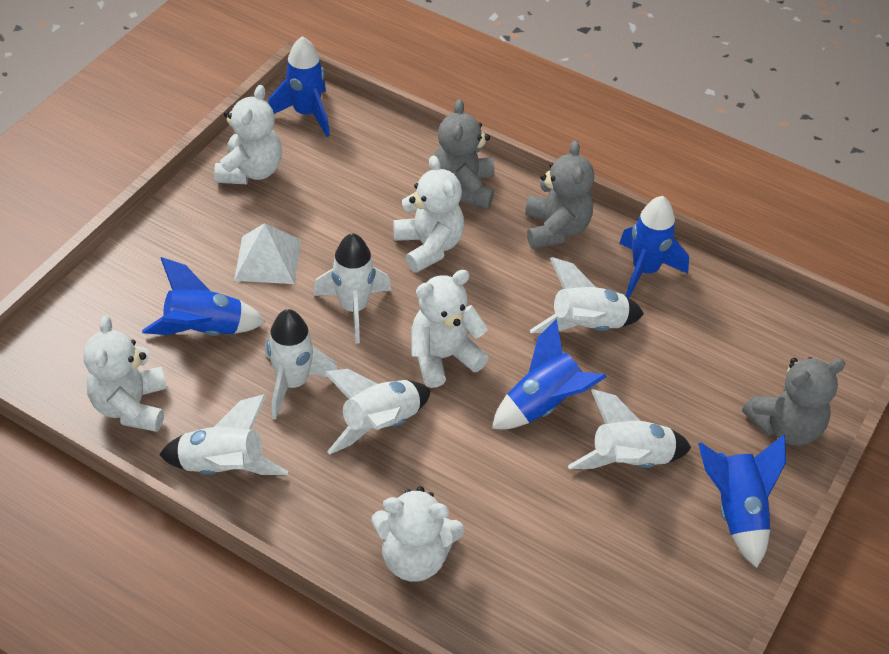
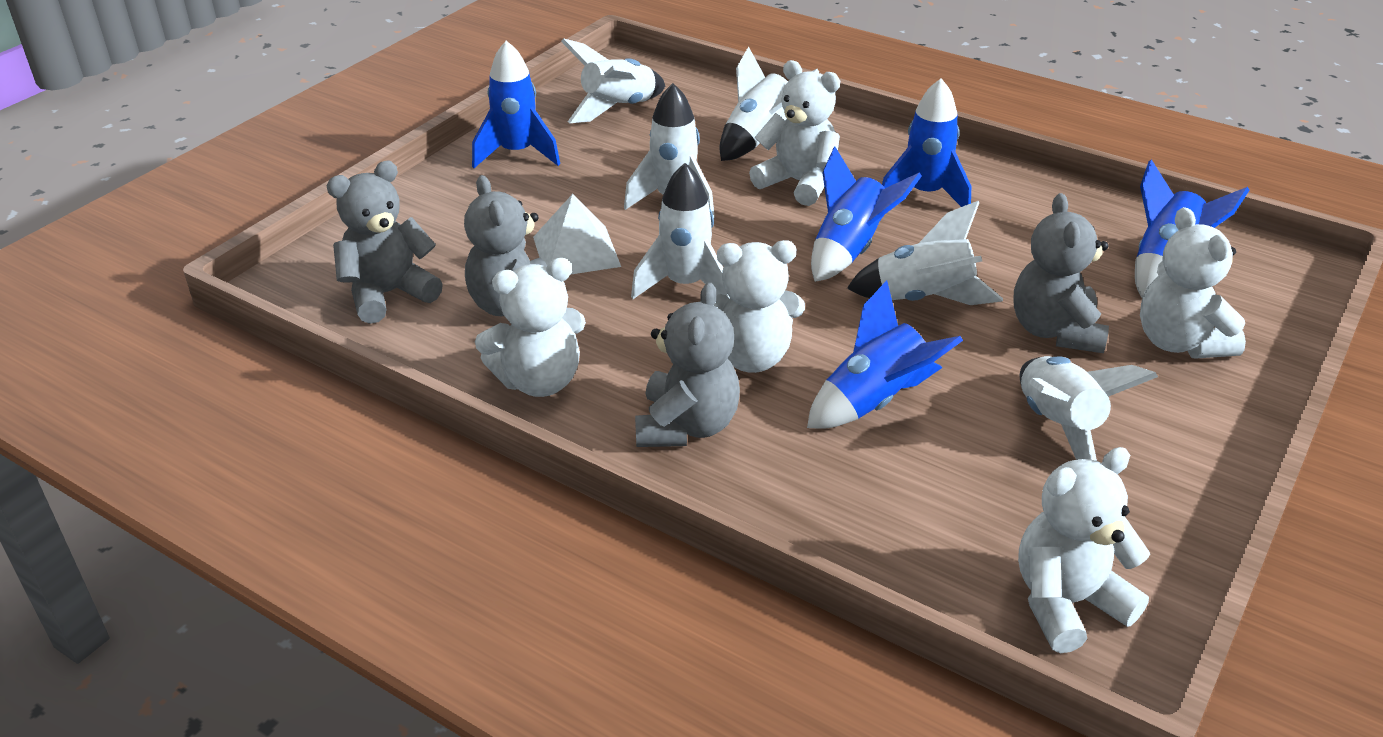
grey teddy bear: 3 -> 4

